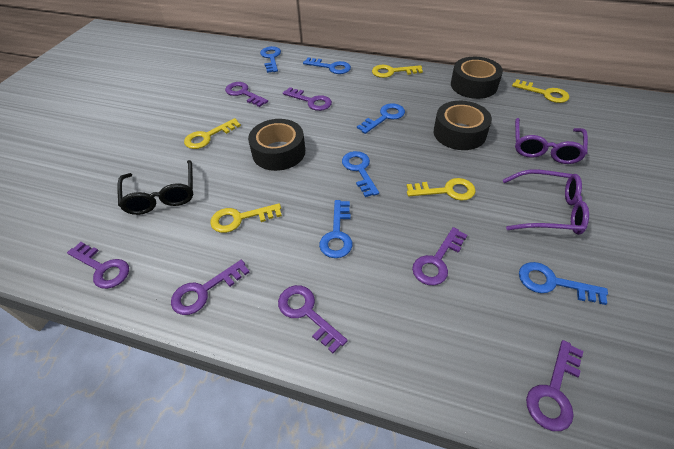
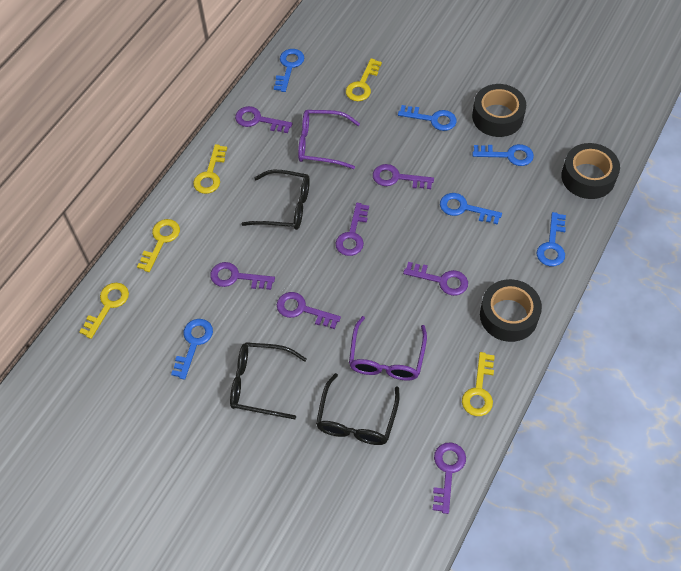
black glasses: 1 -> 3

